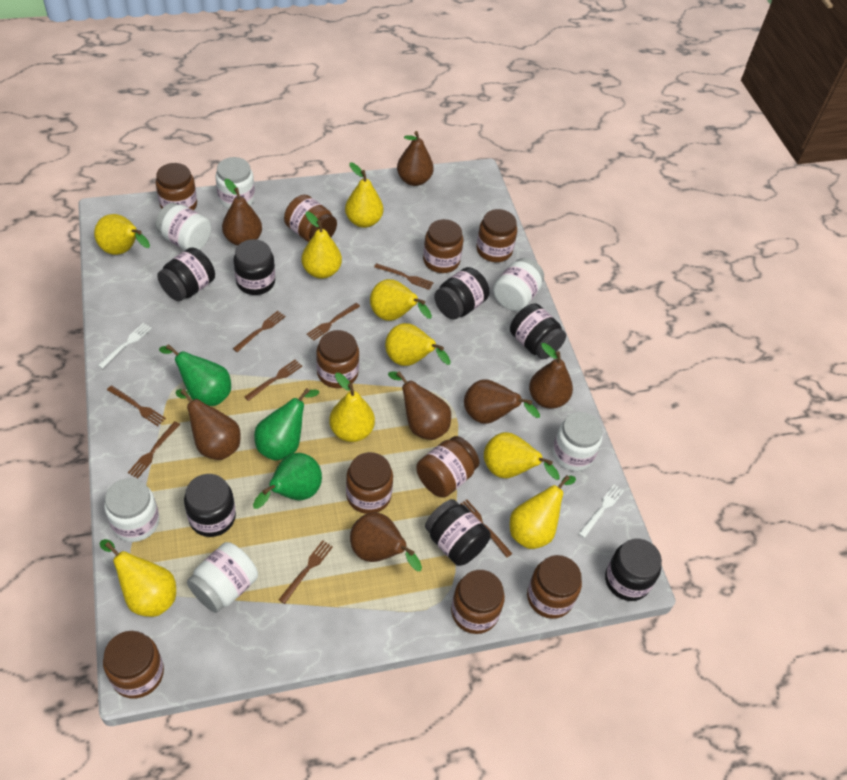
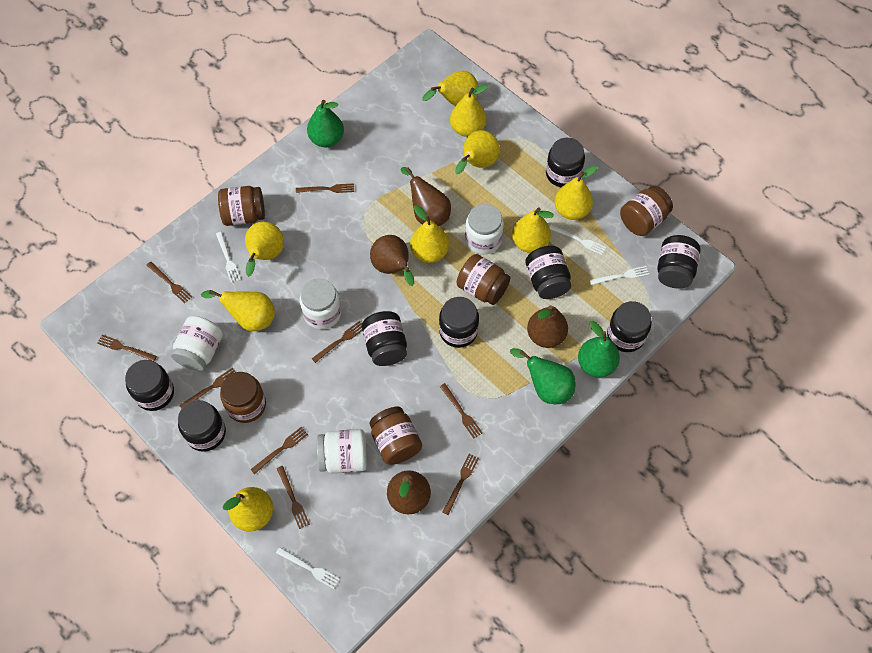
black jar: 7 -> 8
brown fork: 8 -> 9
brown jar: 10 -> 5
brown pear: 7 -> 4
white fork: 2 -> 4
white jar: 6 -> 4

